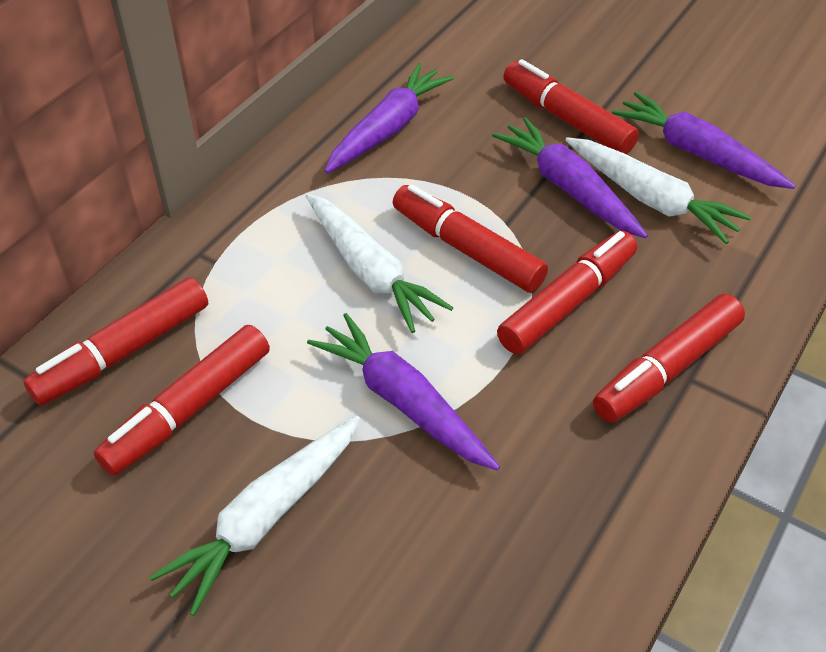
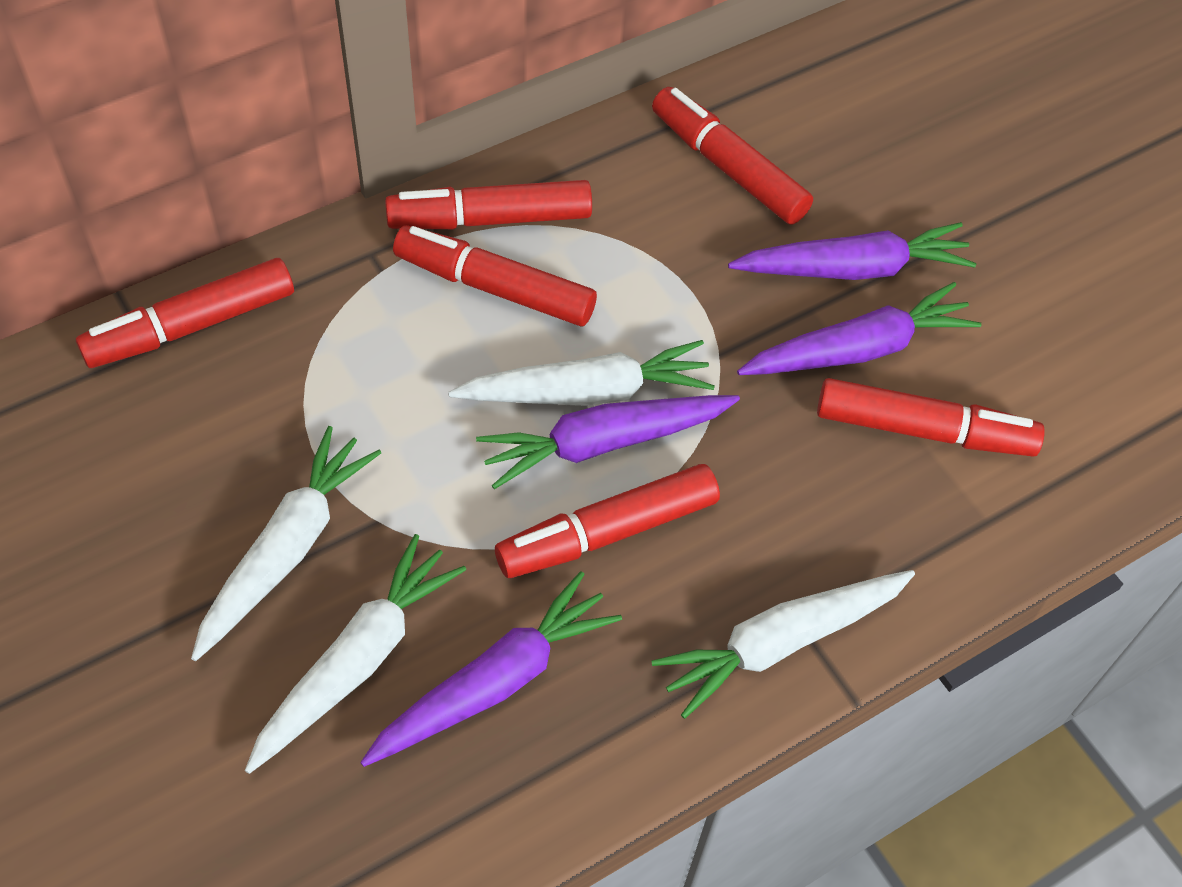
white carrot: 3 -> 4

